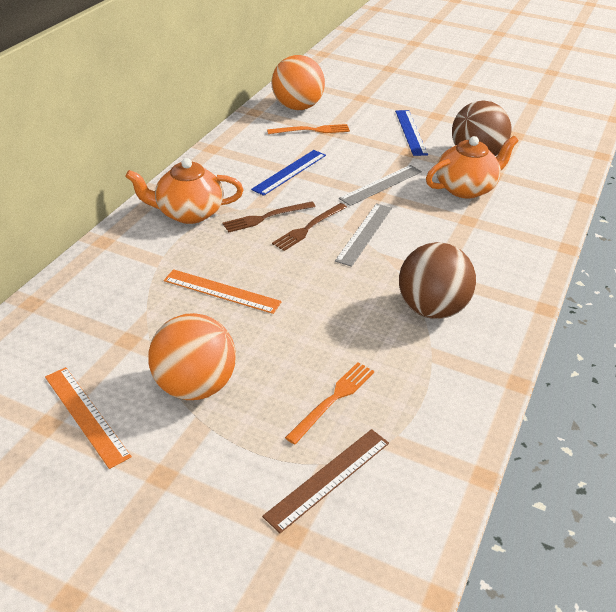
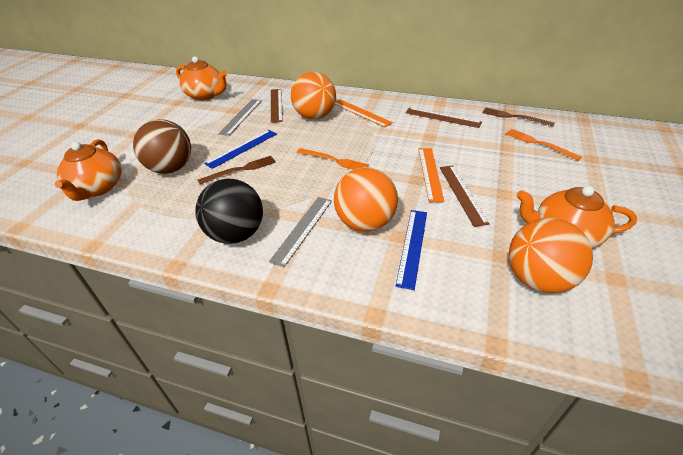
black ball: 0 -> 1
brown ball: 2 -> 1
brown ruler: 1 -> 3
orange ball: 2 -> 3
orange teapot: 2 -> 3

